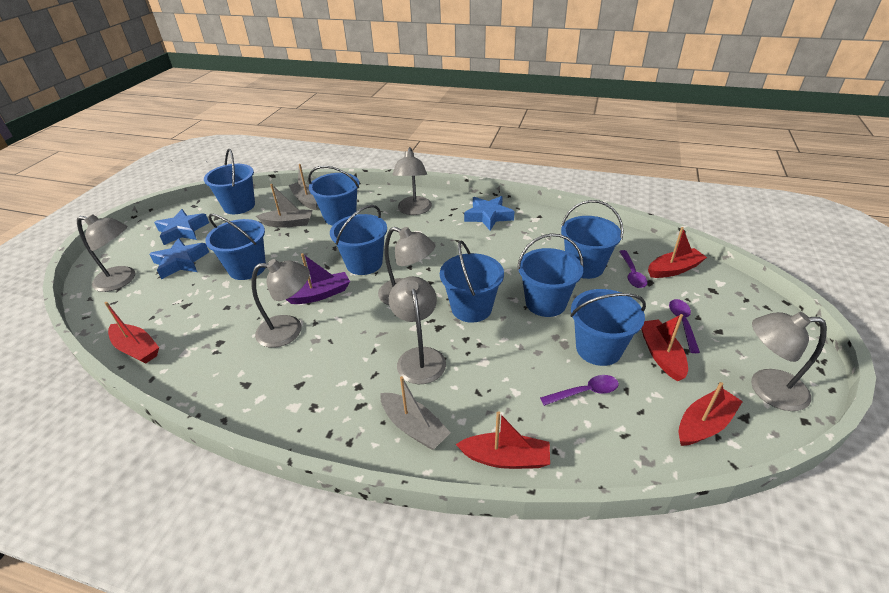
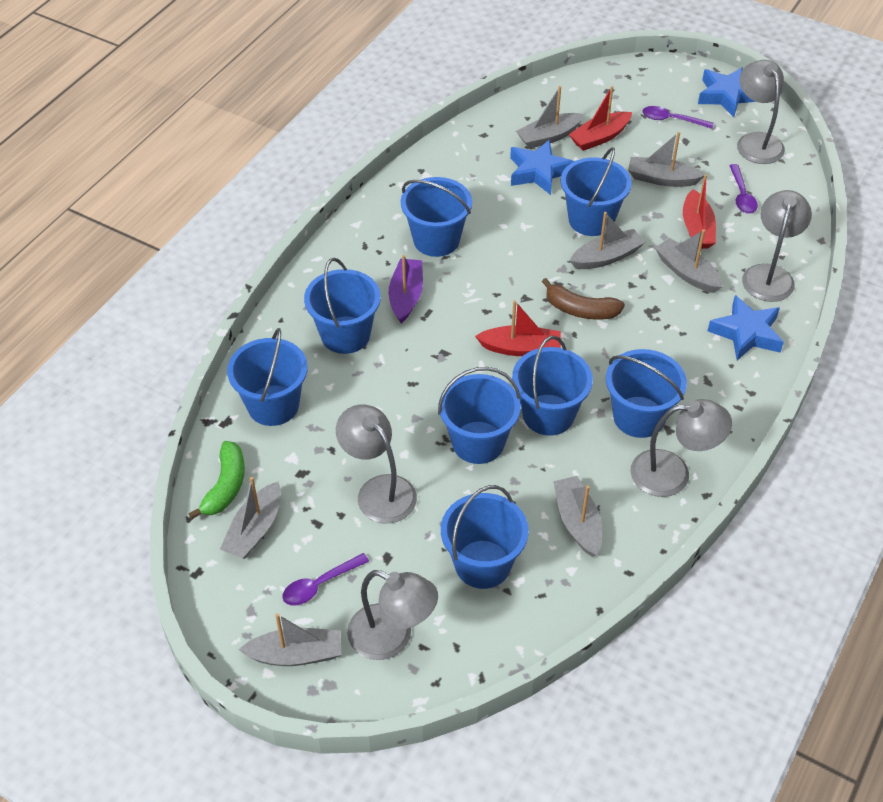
brown banana: 0 -> 1
green banana: 0 -> 1
grey boat: 3 -> 7
grey lamp: 6 -> 5
red boat: 5 -> 3

